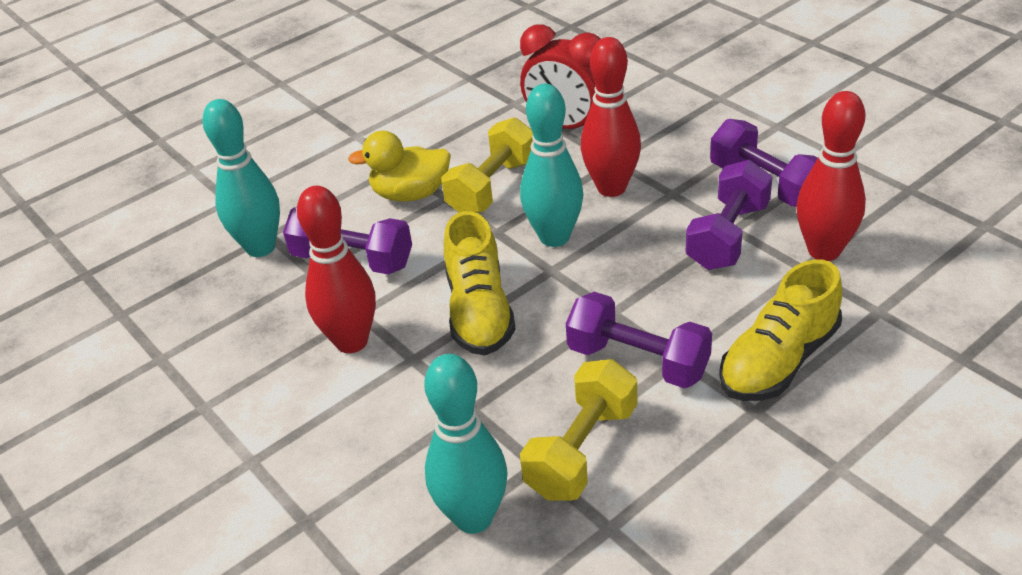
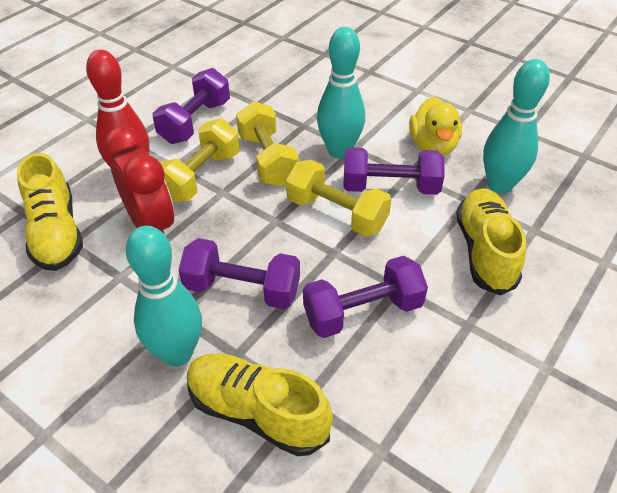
red bowling pin: 3 -> 1
yellow dumbbell: 2 -> 3
yellow shoe: 2 -> 3

